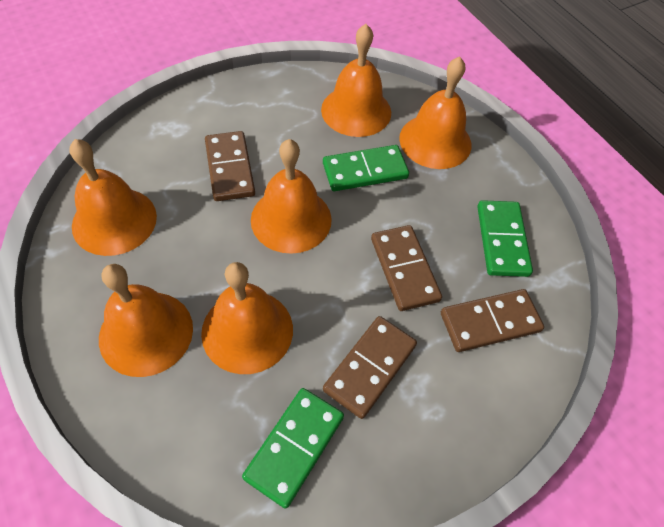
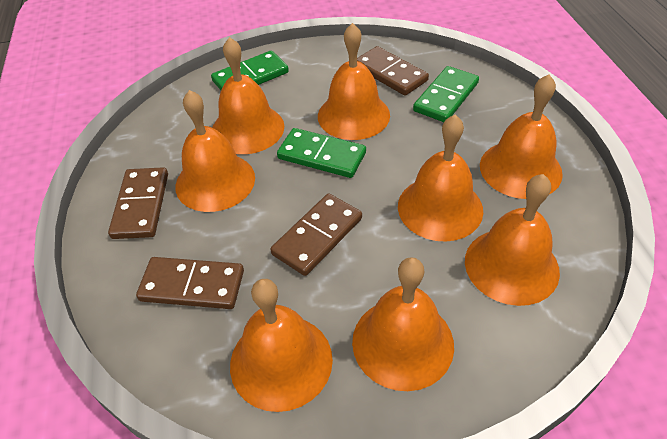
orange bell: 6 -> 8

